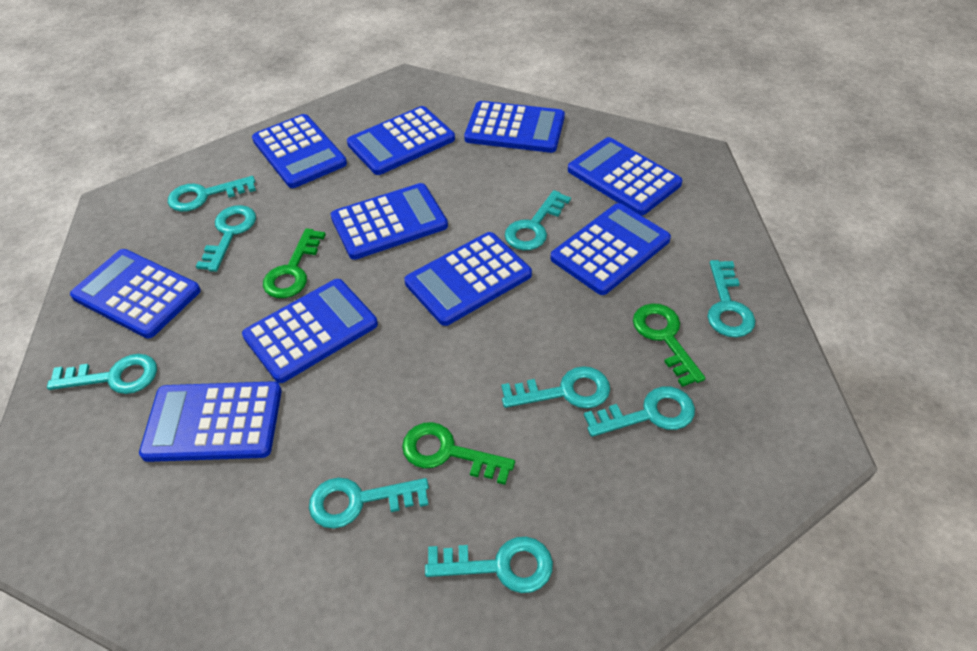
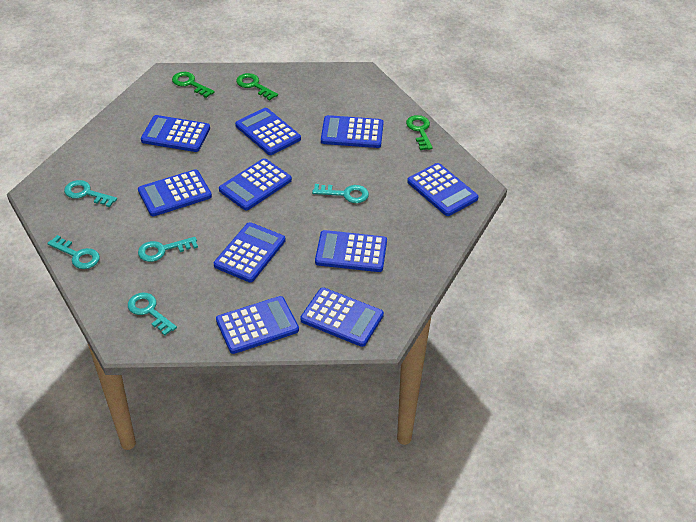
turquoise key: 9 -> 5

